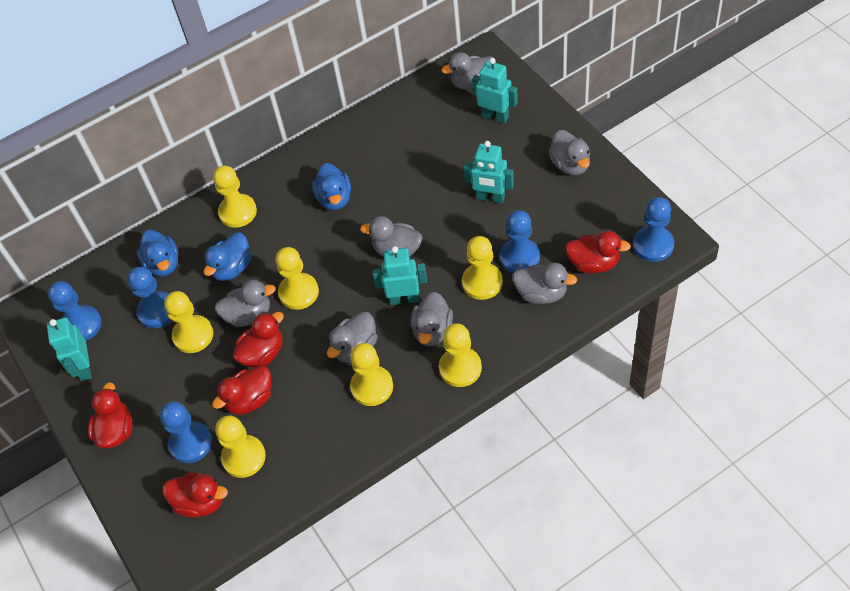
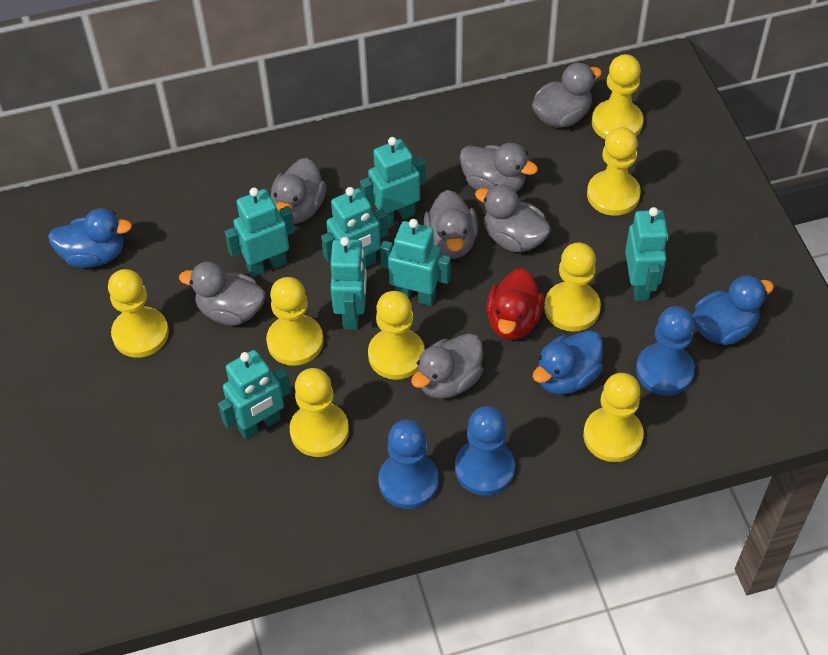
blue pawn: 5 -> 3
red duck: 5 -> 1
turquoise robot: 4 -> 7
yellow pawn: 7 -> 8

